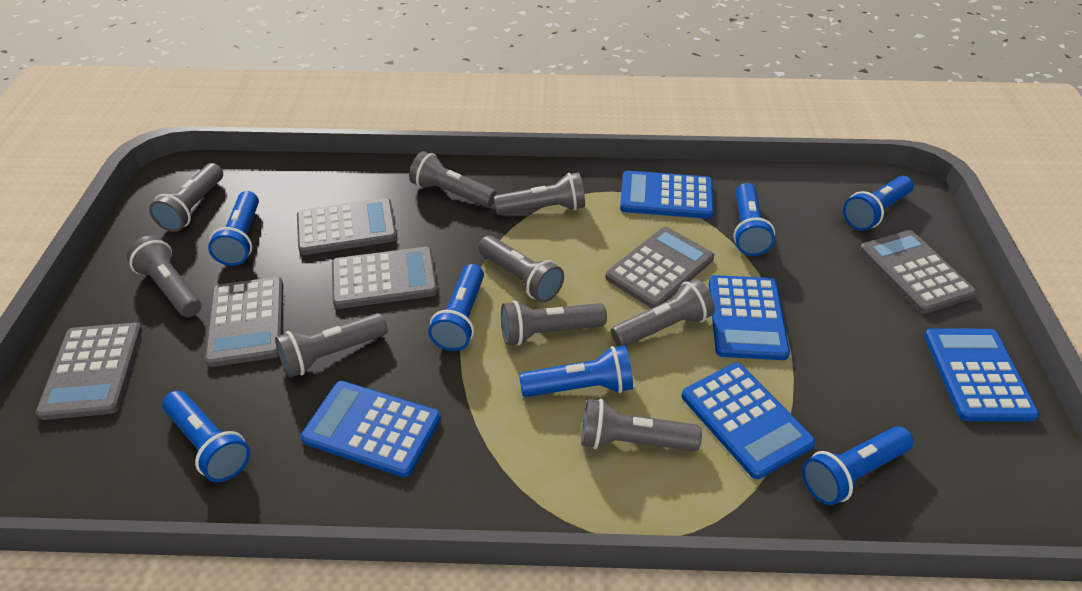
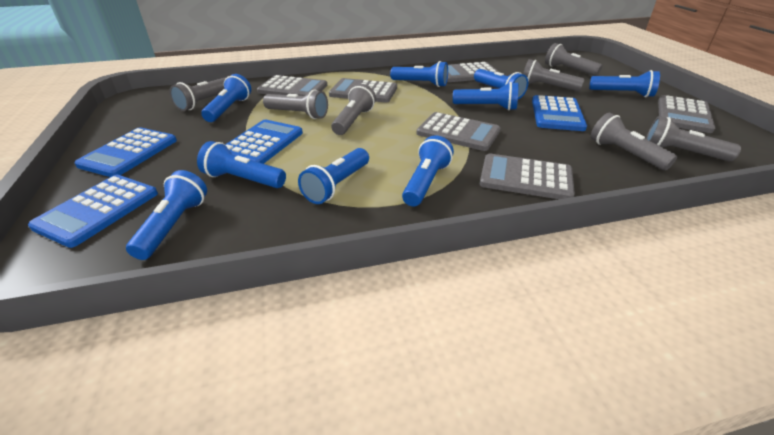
blue calculator: 5 -> 4
blue flashlight: 7 -> 9
grey flashlight: 9 -> 7

